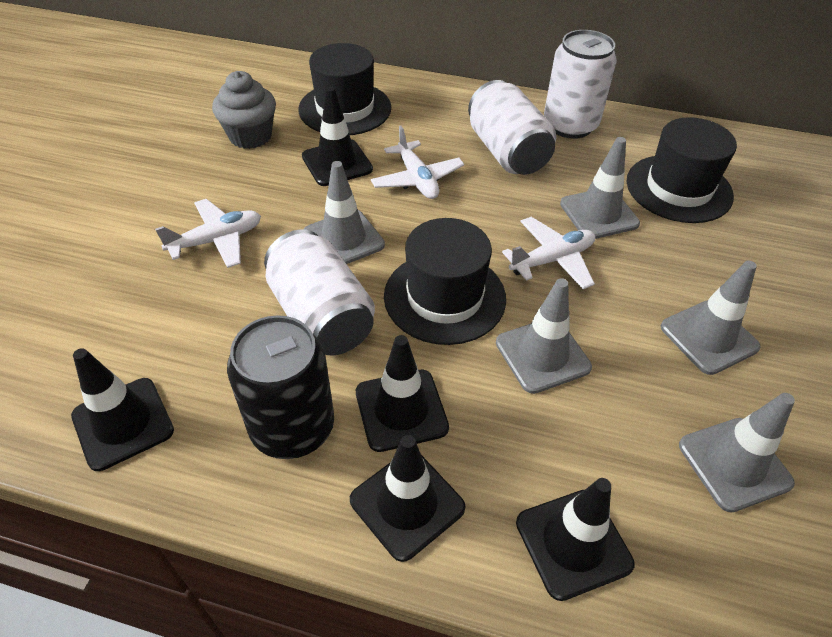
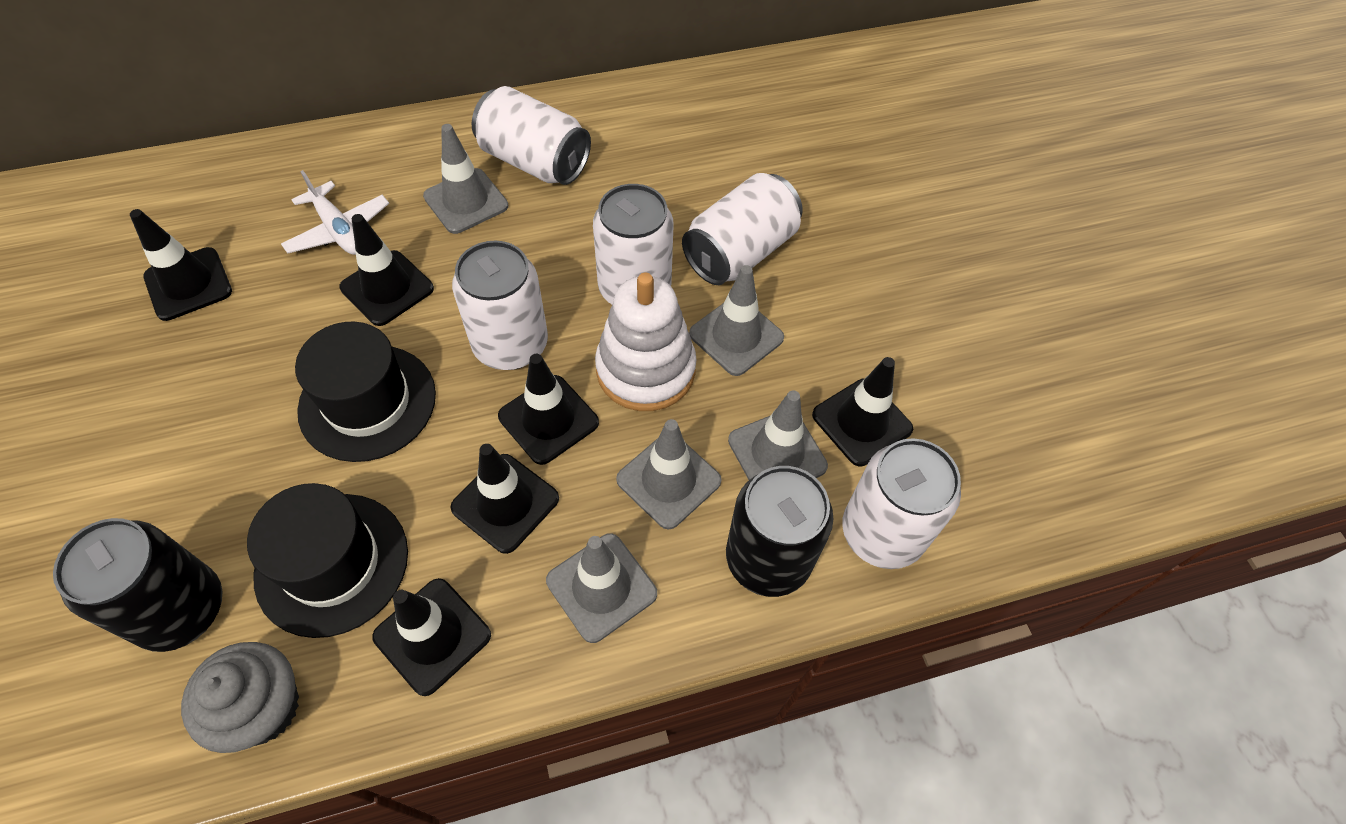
black can: 1 -> 2
black hat: 3 -> 2
black traffic cone: 5 -> 6
white can: 3 -> 5
white plane: 3 -> 1
white stacking toy: 0 -> 1

